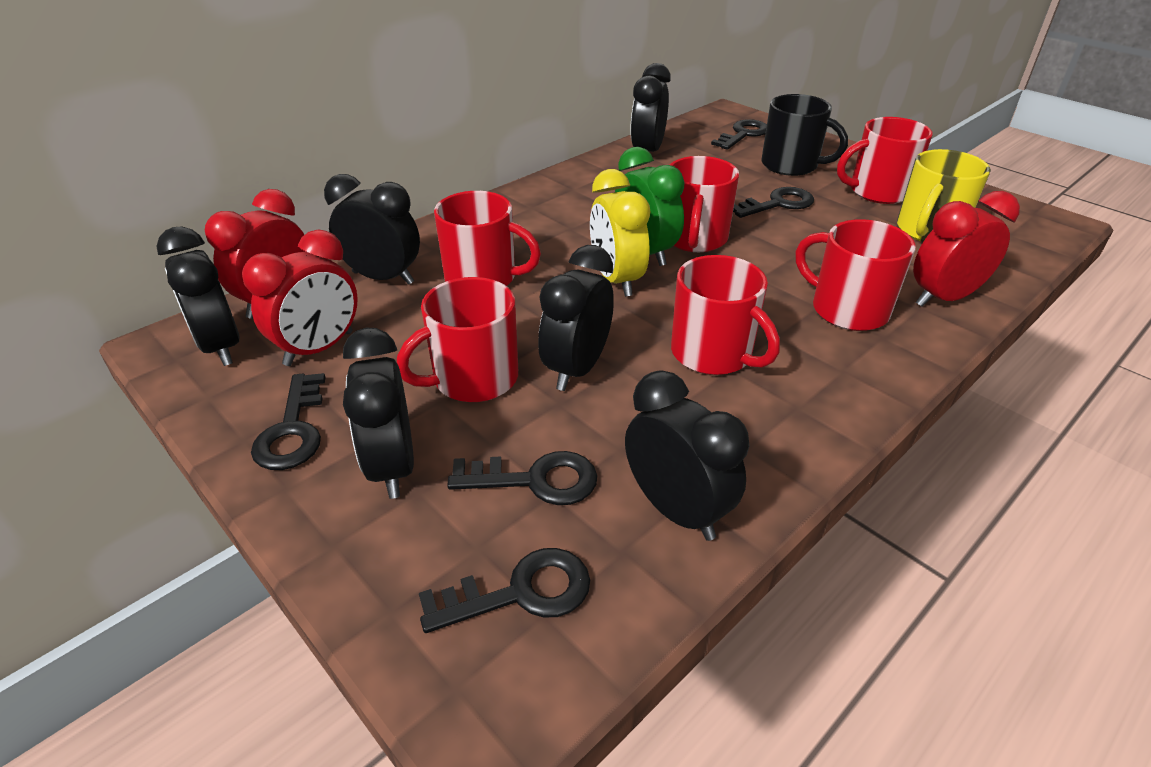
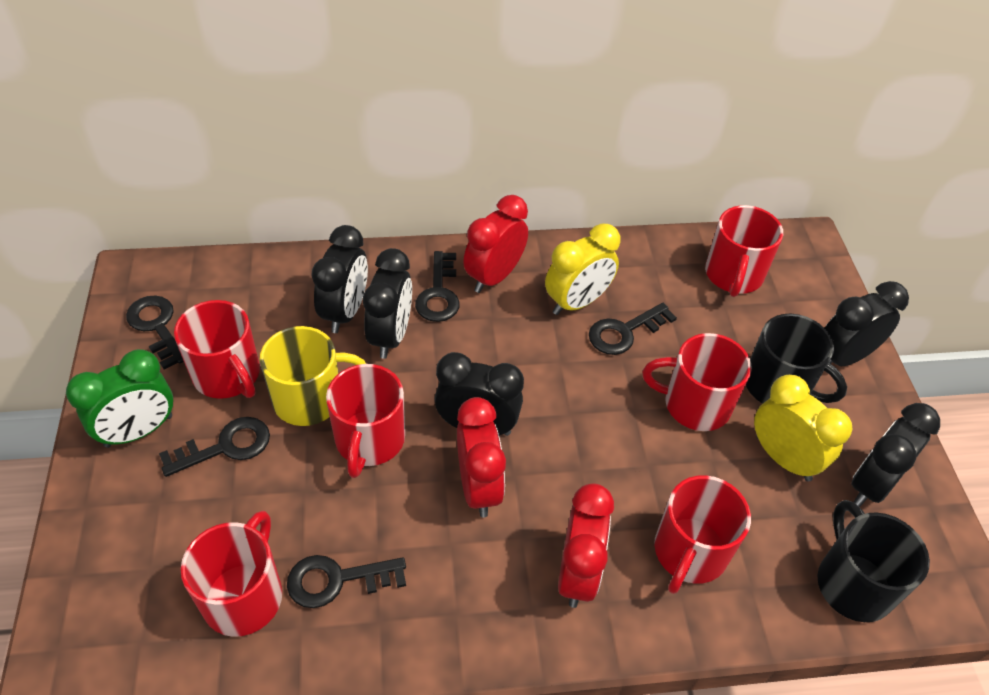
black clock: 6 -> 5
black mug: 1 -> 2
yellow clock: 1 -> 2

